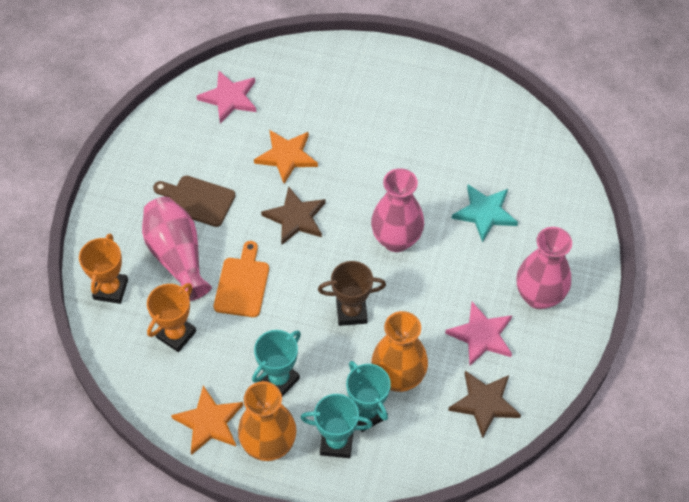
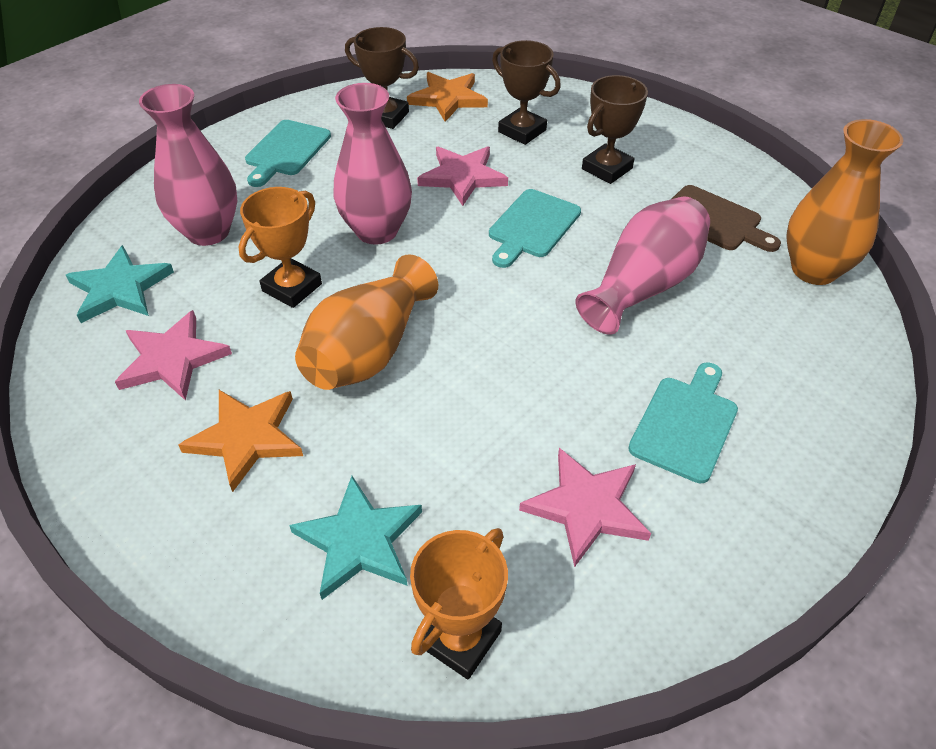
brown star: 2 -> 0
brown trophy: 1 -> 3
orange cutting board: 1 -> 0
pink star: 2 -> 3
turquoise cutting board: 0 -> 3
turquoise star: 1 -> 2
turquoise trophy: 3 -> 0

